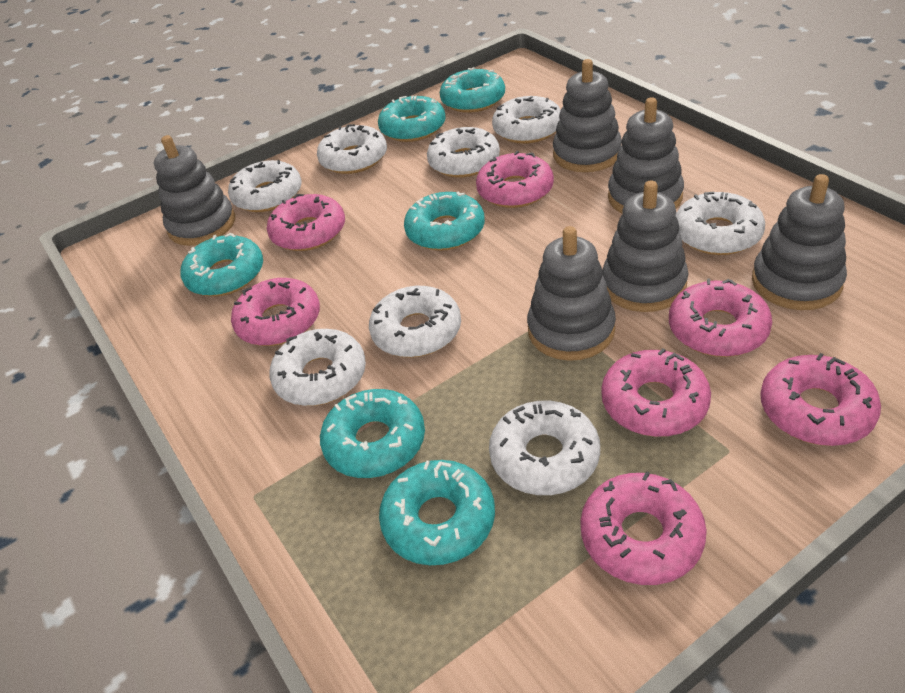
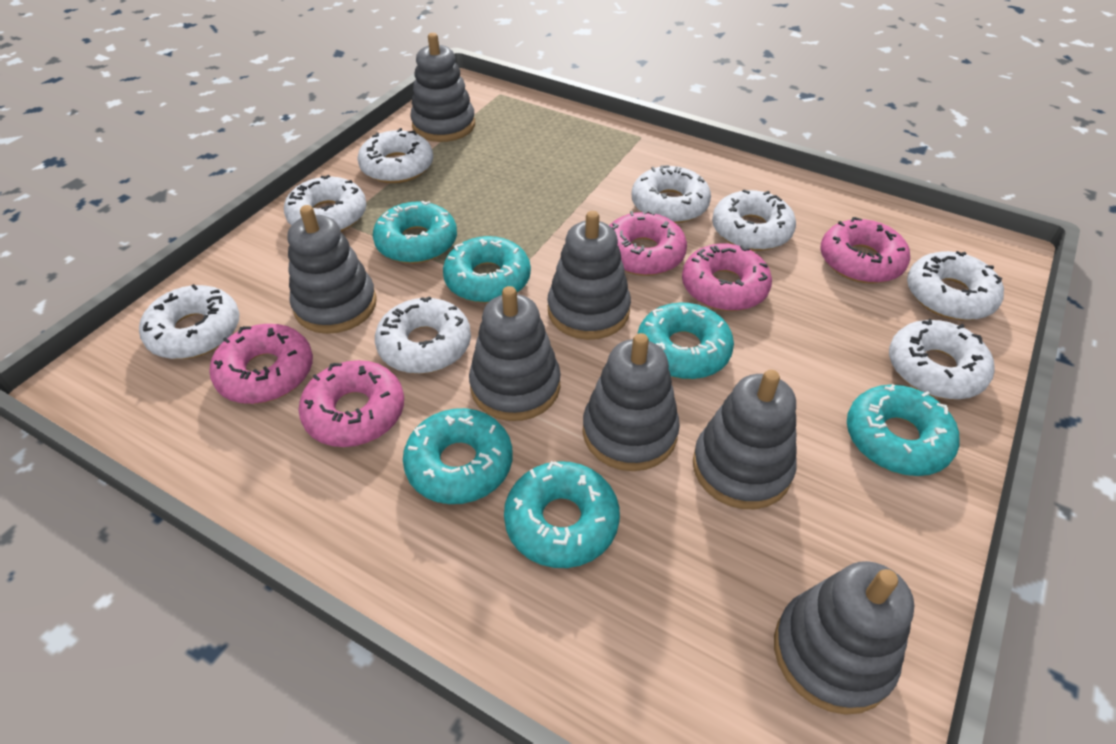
grey stacking toy: 6 -> 7
pink donut: 7 -> 5

